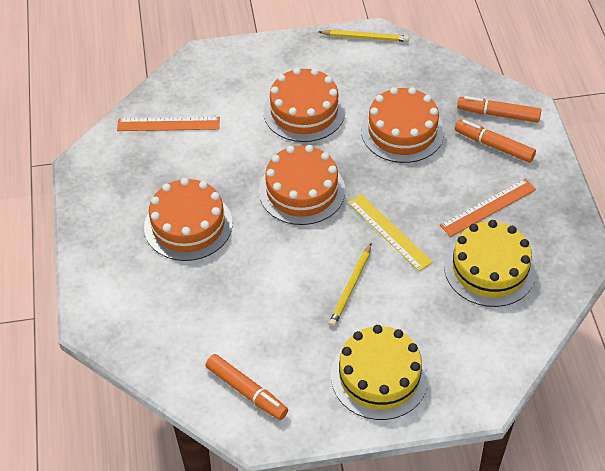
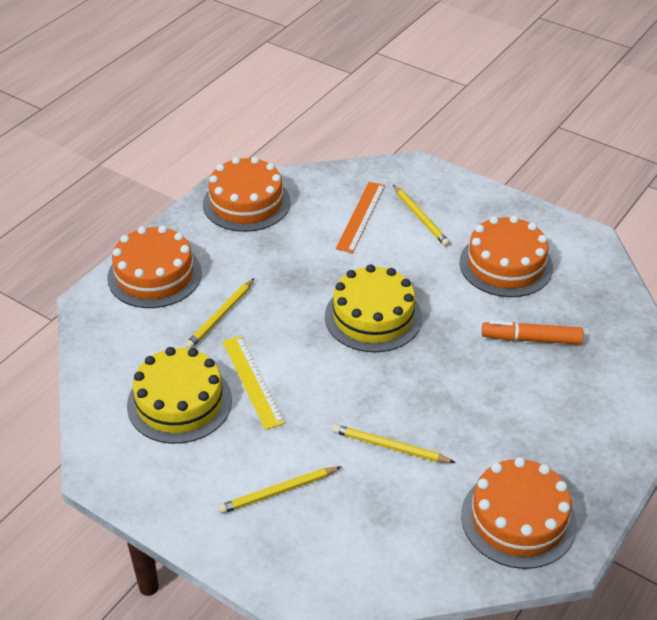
orange marker: 3 -> 1
orange ruler: 2 -> 1
yellow pencil: 2 -> 4

